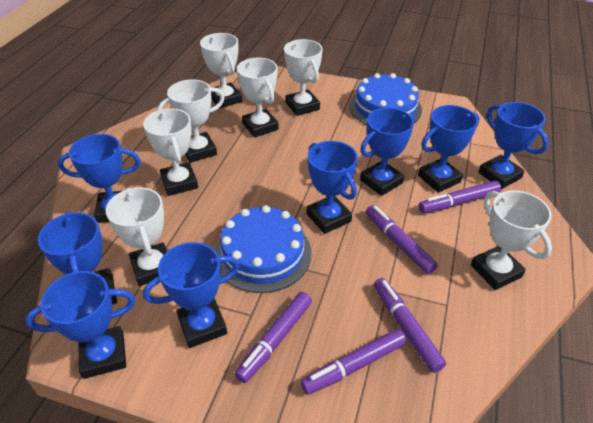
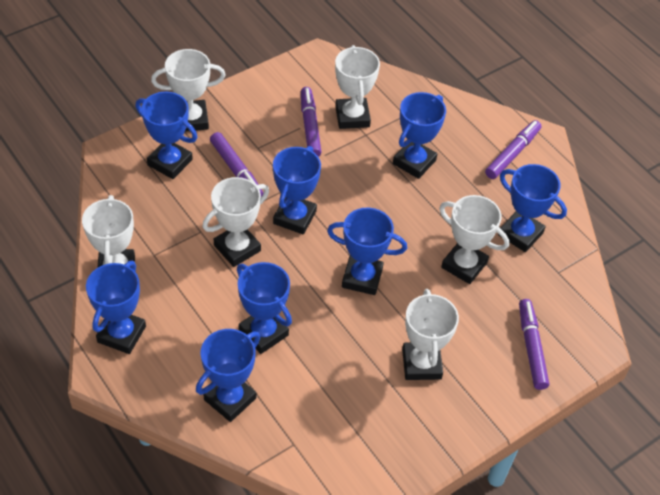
blue cake: 2 -> 0
purple marker: 5 -> 4
white trophy: 7 -> 6

